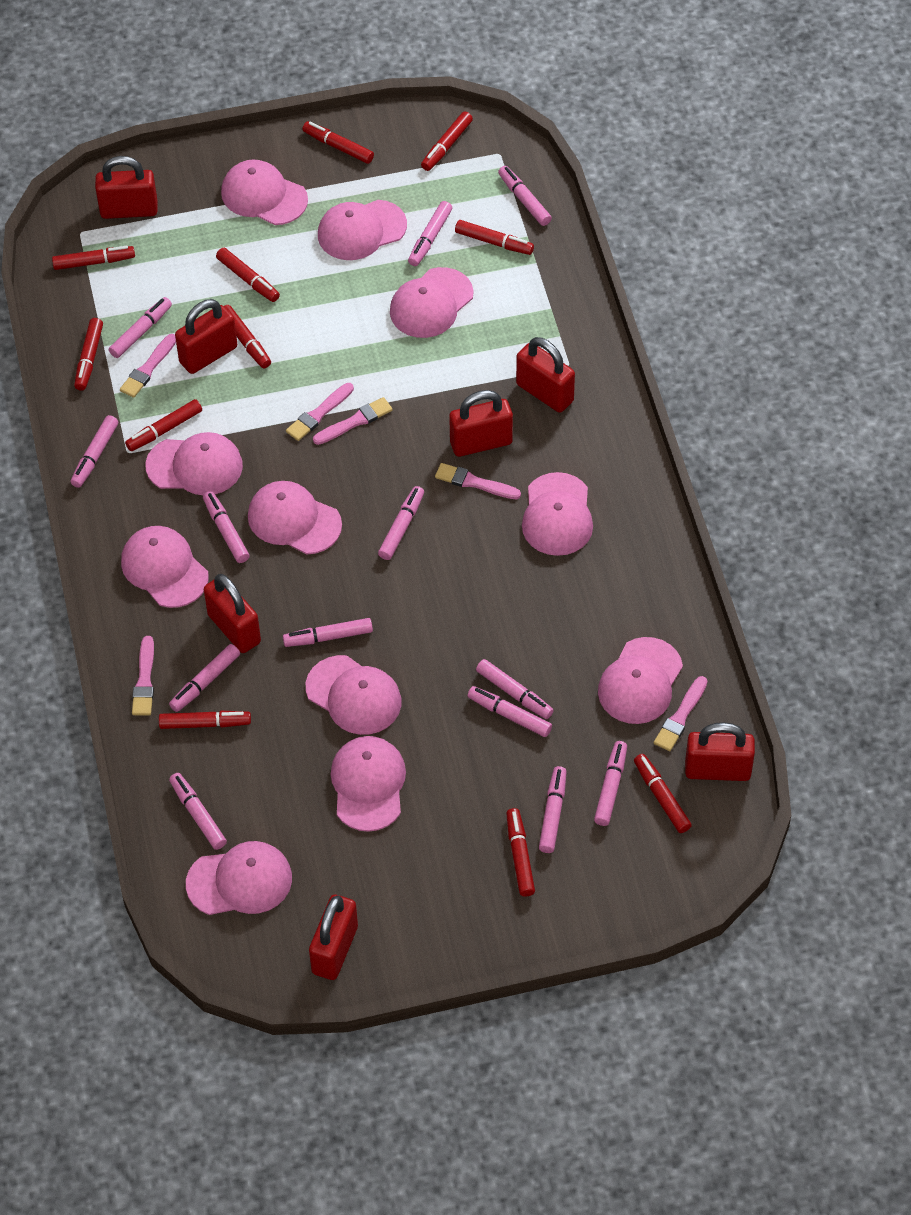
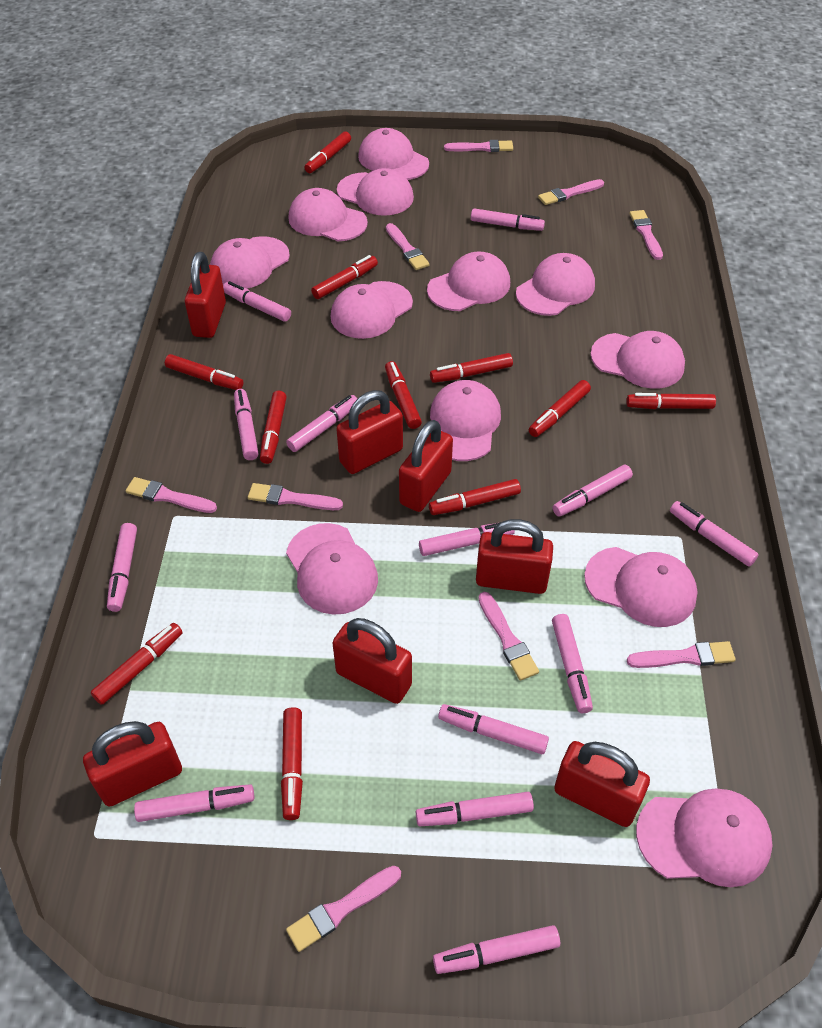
pink brush: 6 -> 9
pink cap: 11 -> 12

